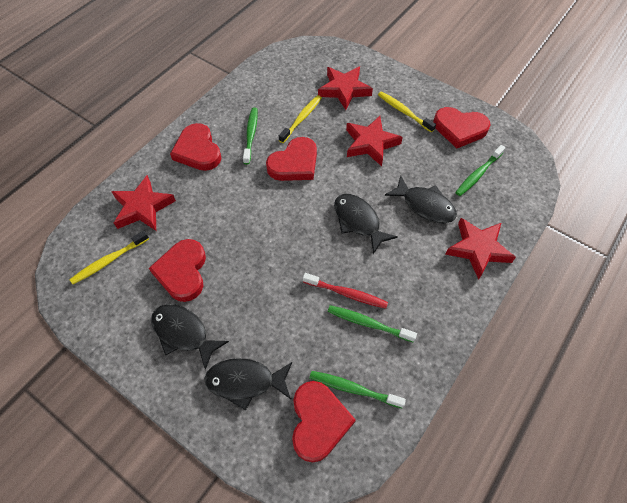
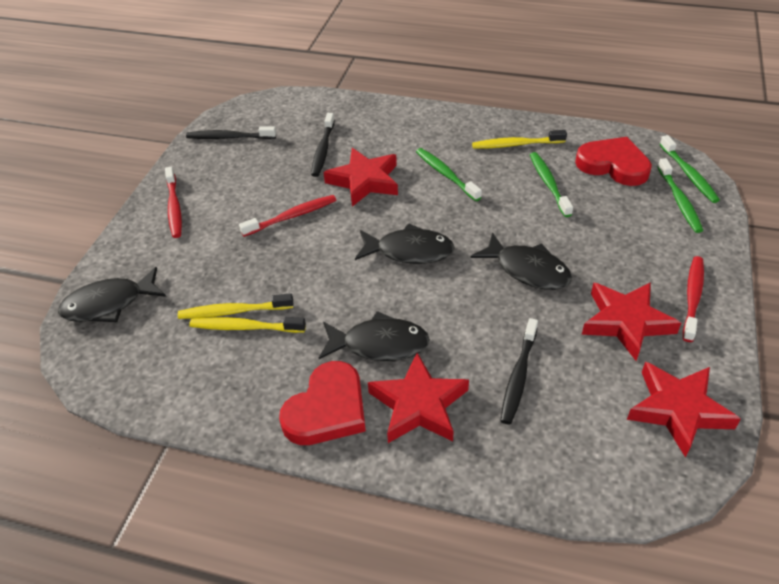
black toothbrush: 0 -> 3
red heart: 5 -> 2
red toothbrush: 1 -> 3

